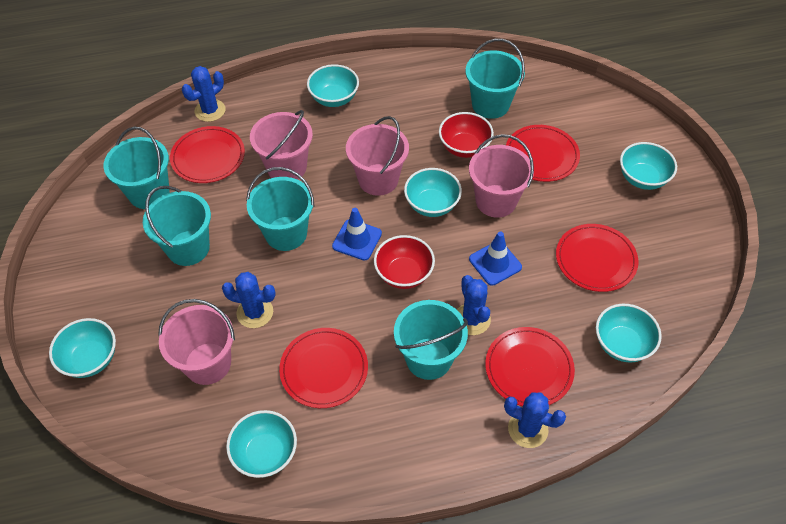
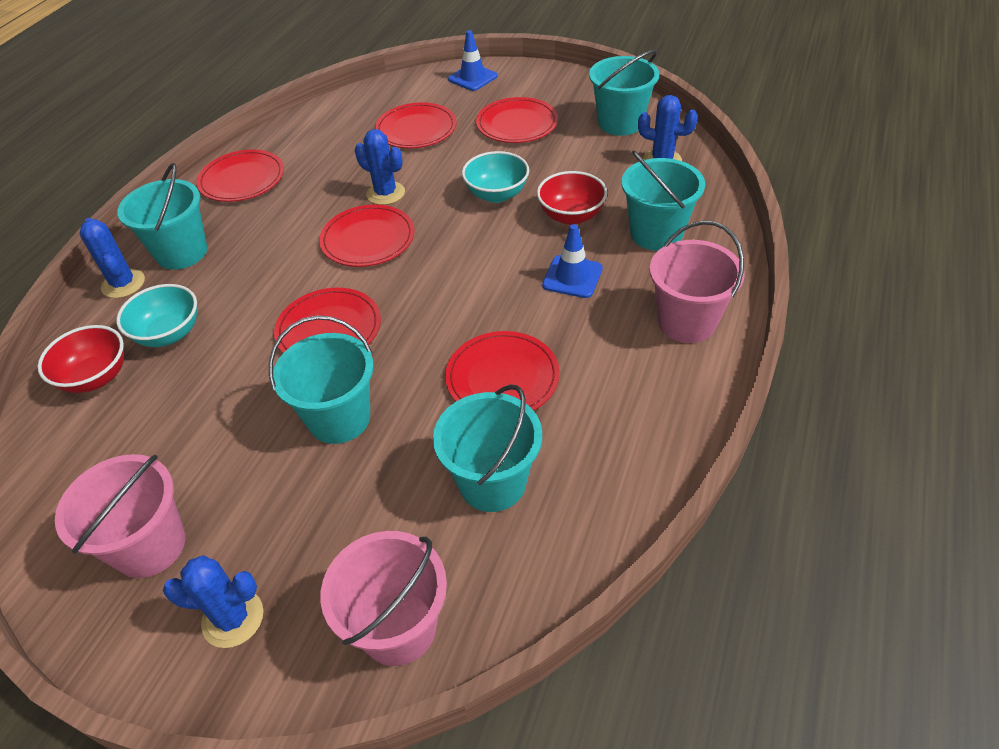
pink bucket: 4 -> 3
red plate: 5 -> 6
turquoise bowl: 6 -> 2

